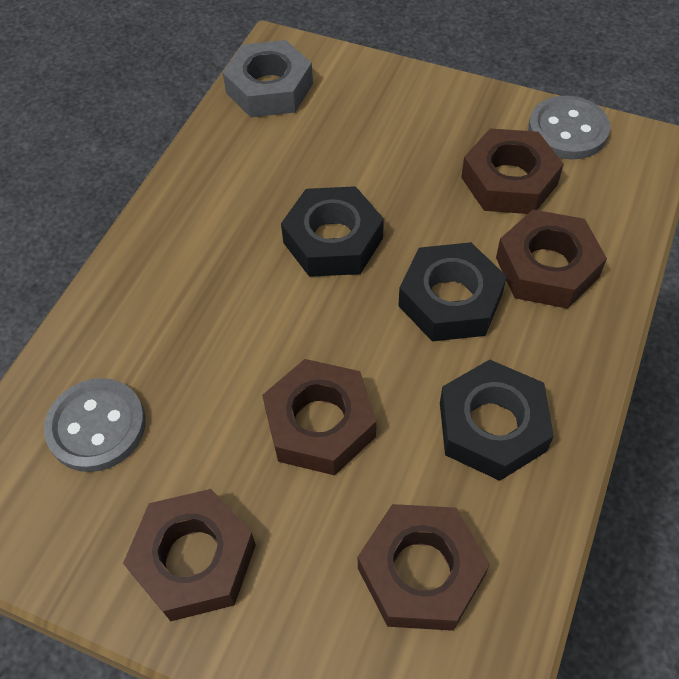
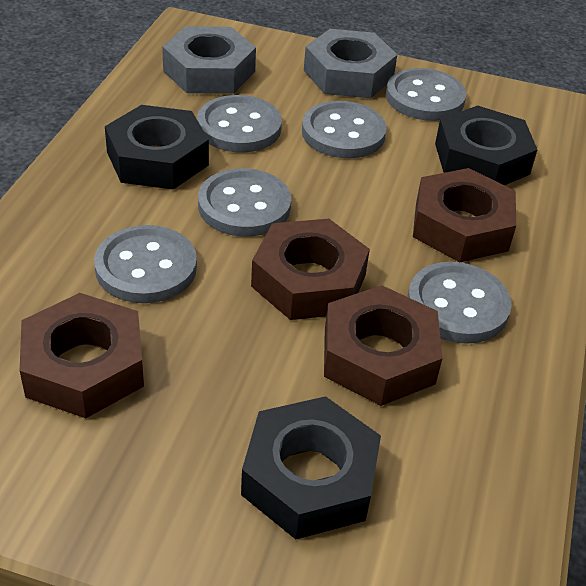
brown nut: 5 -> 4
grey button: 2 -> 6
grey nut: 1 -> 2

